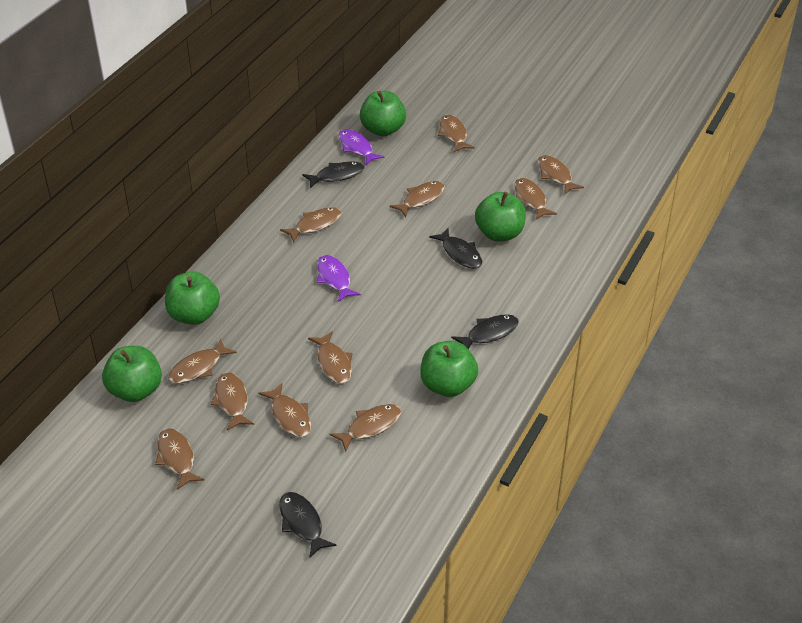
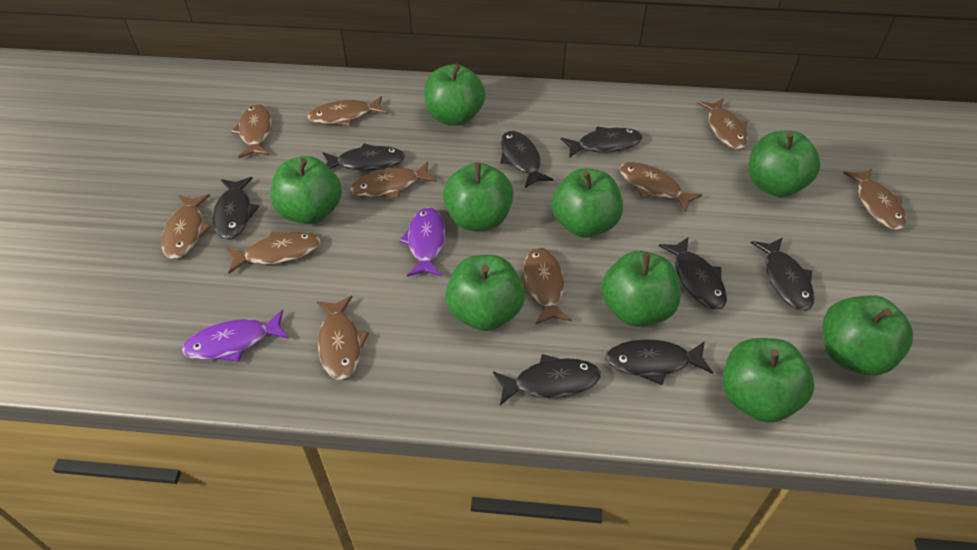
black fish: 4 -> 8
brown fish: 11 -> 10
green apple: 5 -> 9

